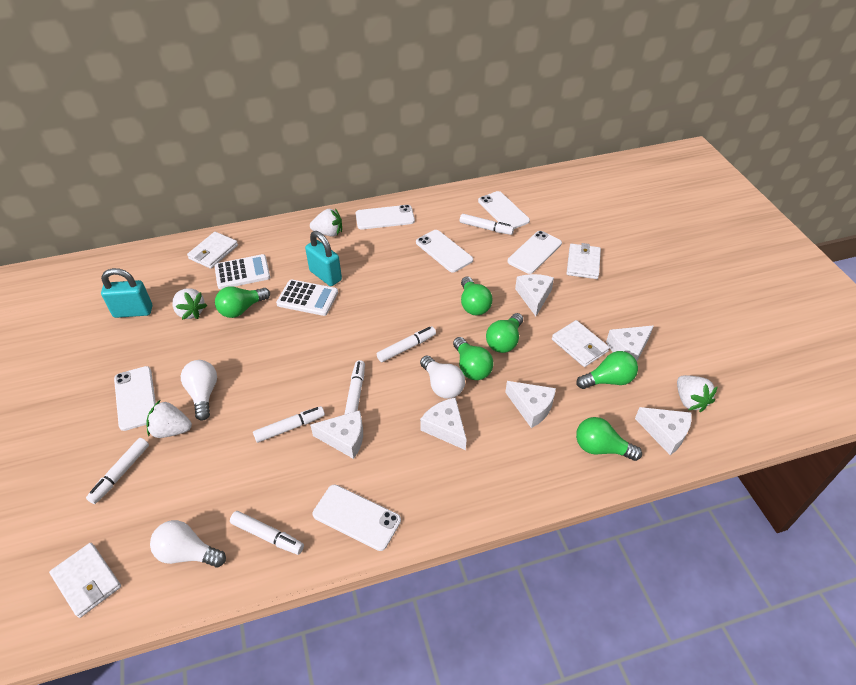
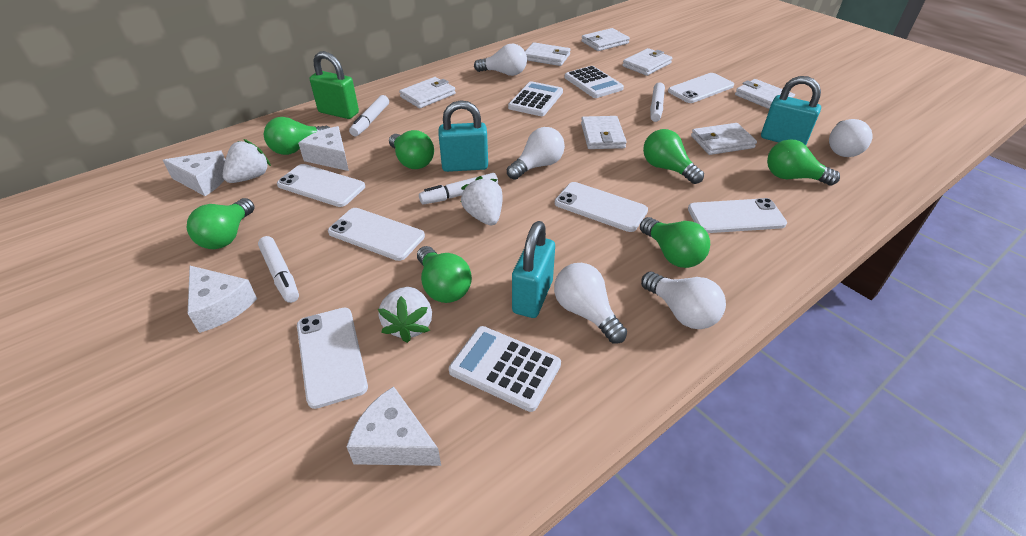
green light bulb: 6 -> 7
green padlock: 0 -> 1
turquoise padlock: 2 -> 3
white calculator: 2 -> 3
white cheese: 6 -> 4
white light bulb: 3 -> 5
white marker: 6 -> 4
white strawberry: 4 -> 3
white wallet: 4 -> 7

